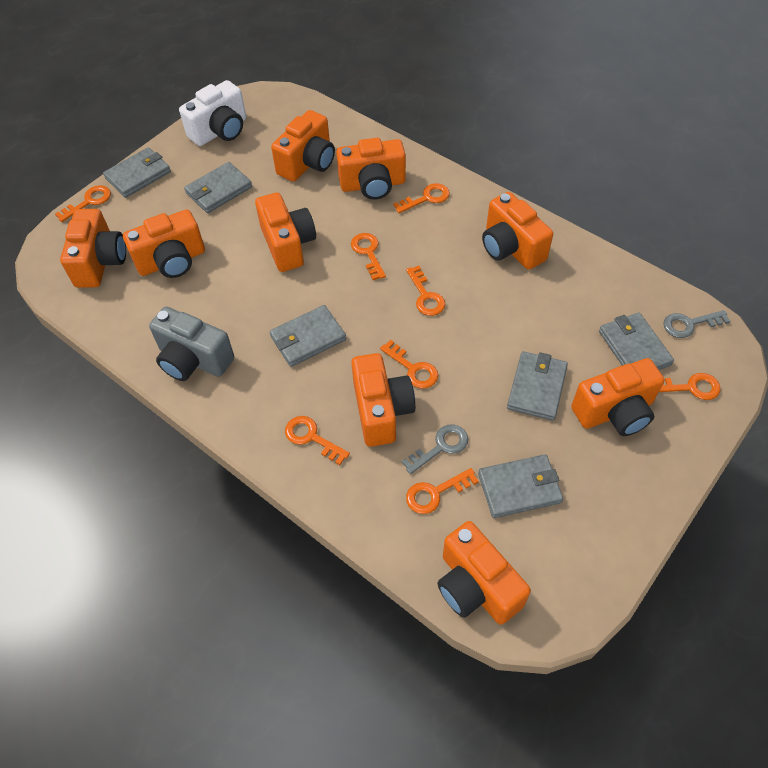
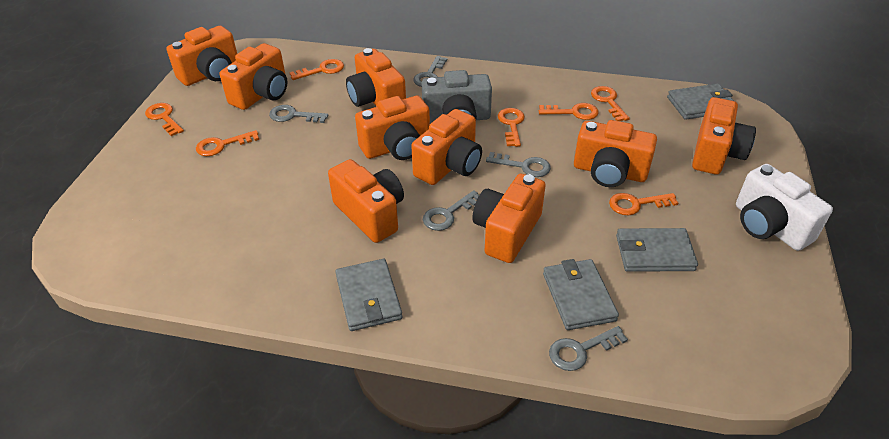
grey key: 2 -> 5
grey wallet: 6 -> 4
orange key: 8 -> 7

